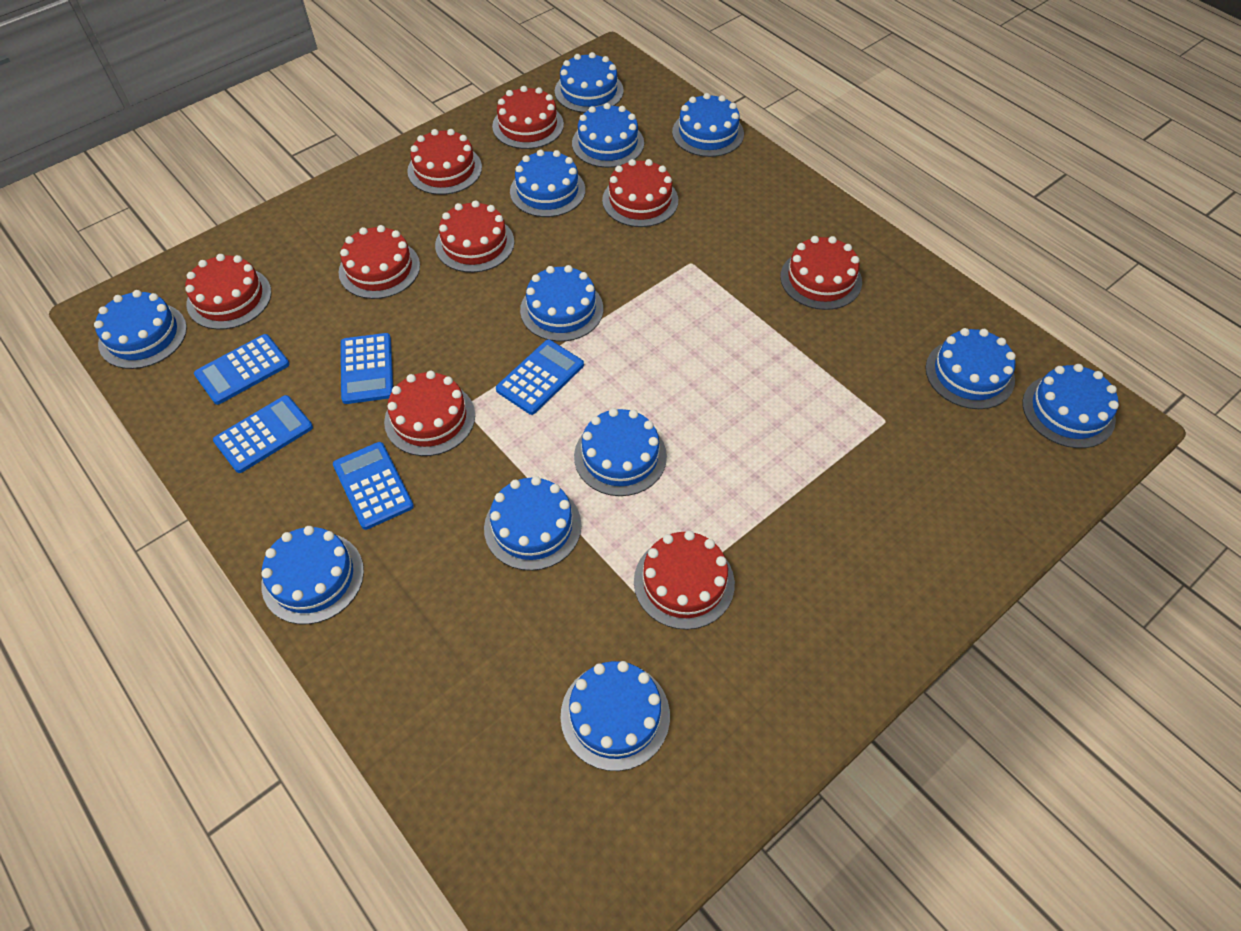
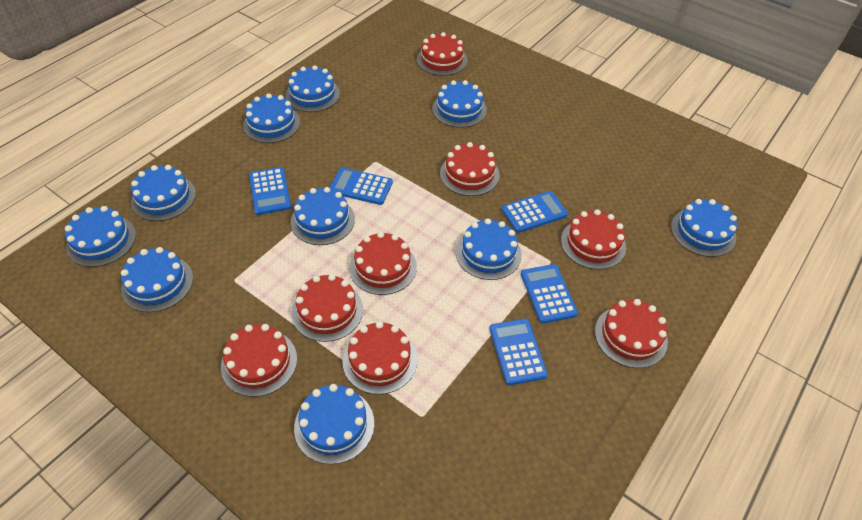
blue cake: 12 -> 10
red cake: 9 -> 8

